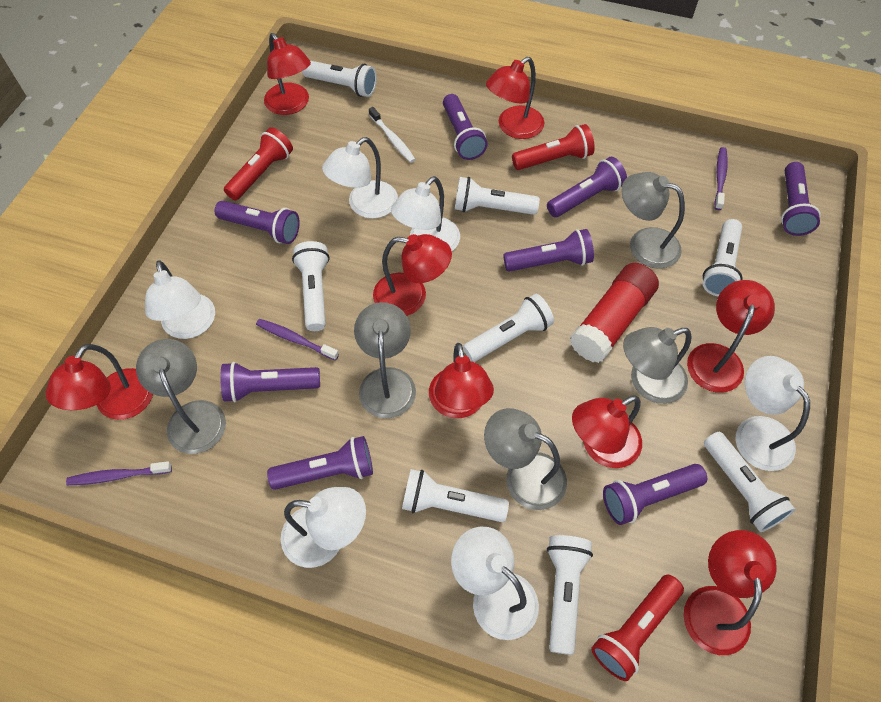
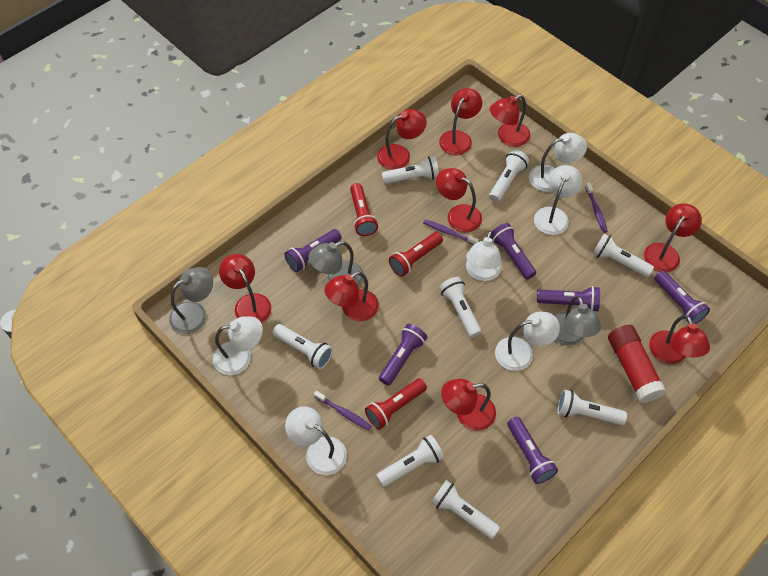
grey lamp: 5 -> 3
purple flashlight: 8 -> 6
red lamp: 8 -> 9
white toothbrush: 1 -> 0

